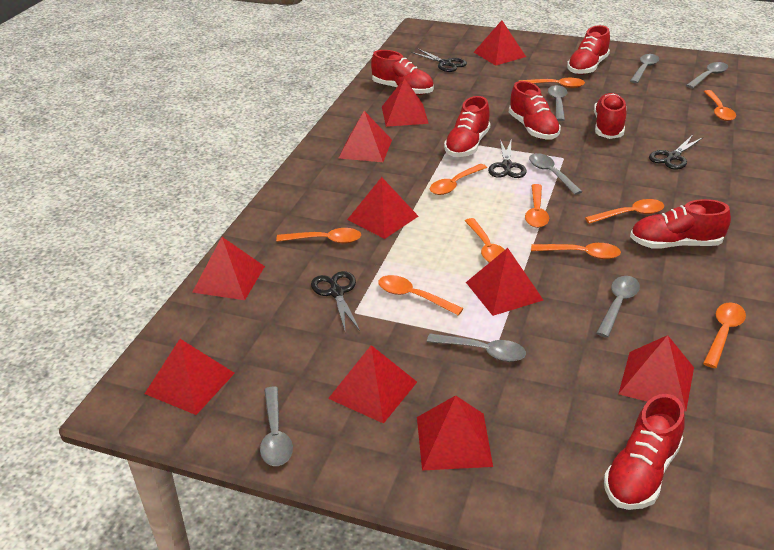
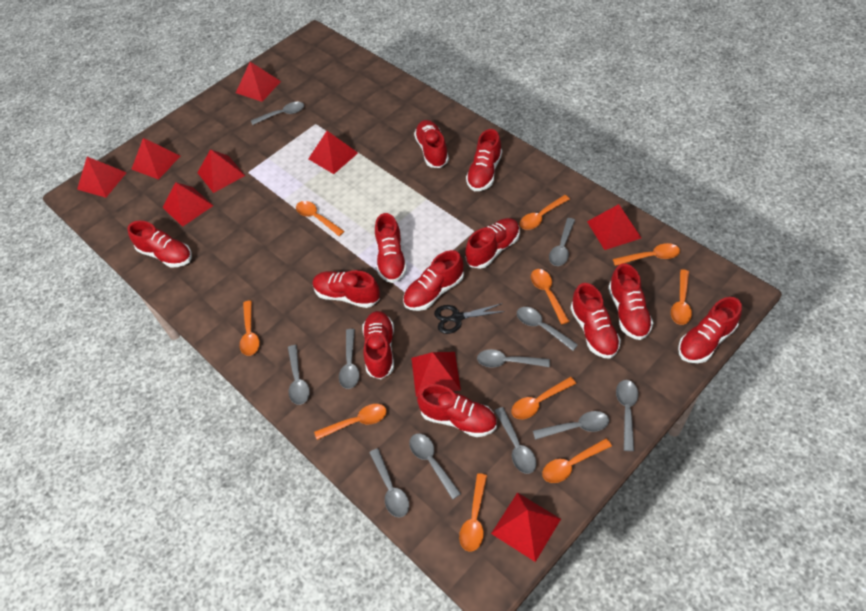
black scissors: 4 -> 1
grey spoon: 7 -> 11
red pyramid: 10 -> 9
red shoe: 7 -> 12

